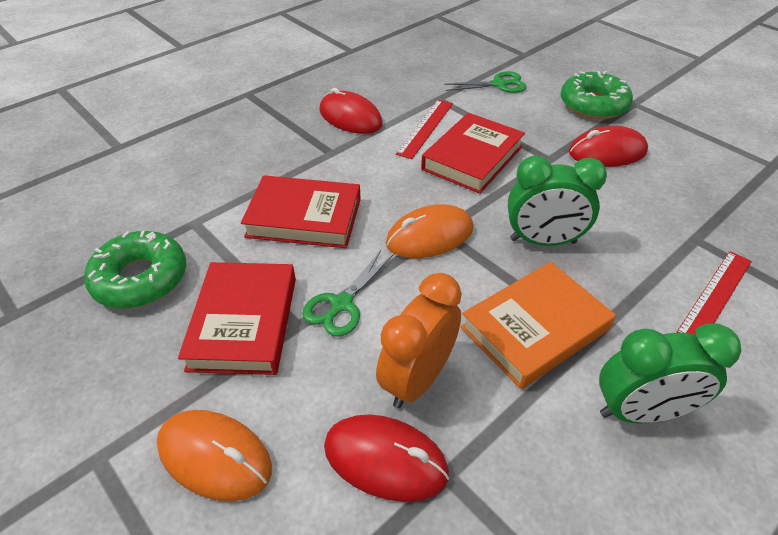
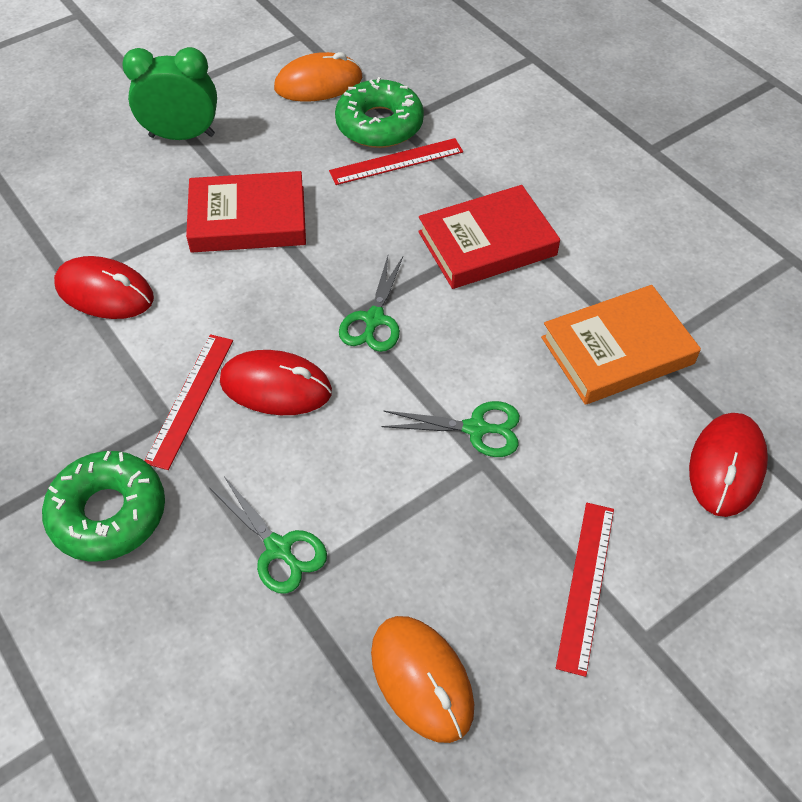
green clock: 2 -> 1
green scissors: 2 -> 3
orange clock: 1 -> 0
red book: 3 -> 2
red ruler: 2 -> 3

